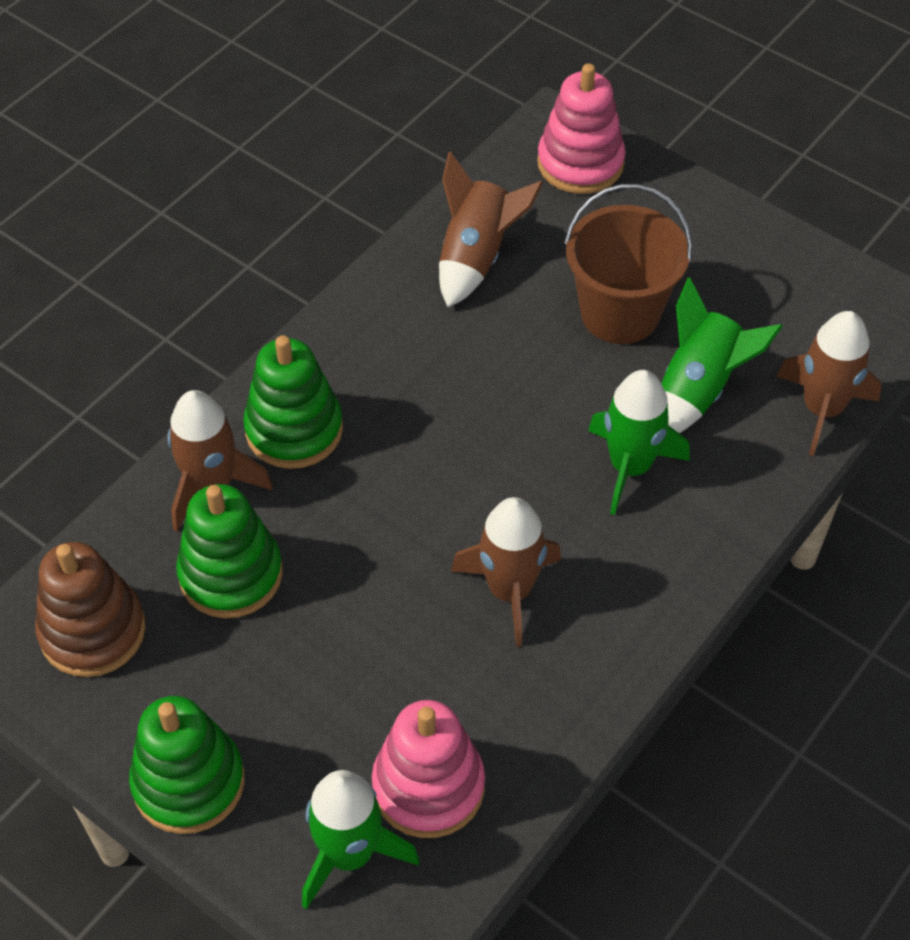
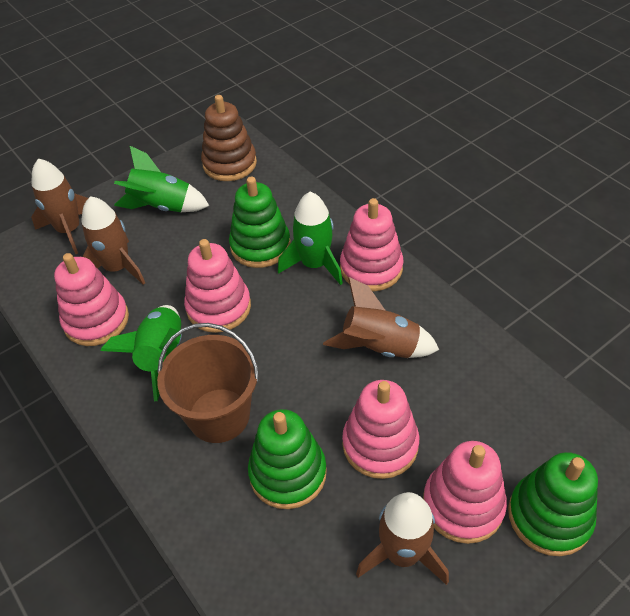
pink stacking toy: 2 -> 5

